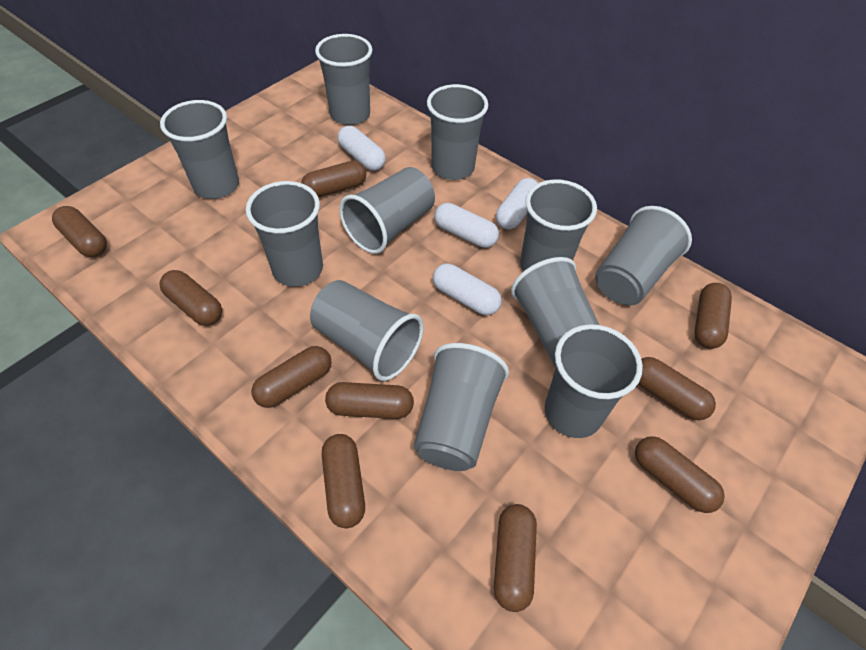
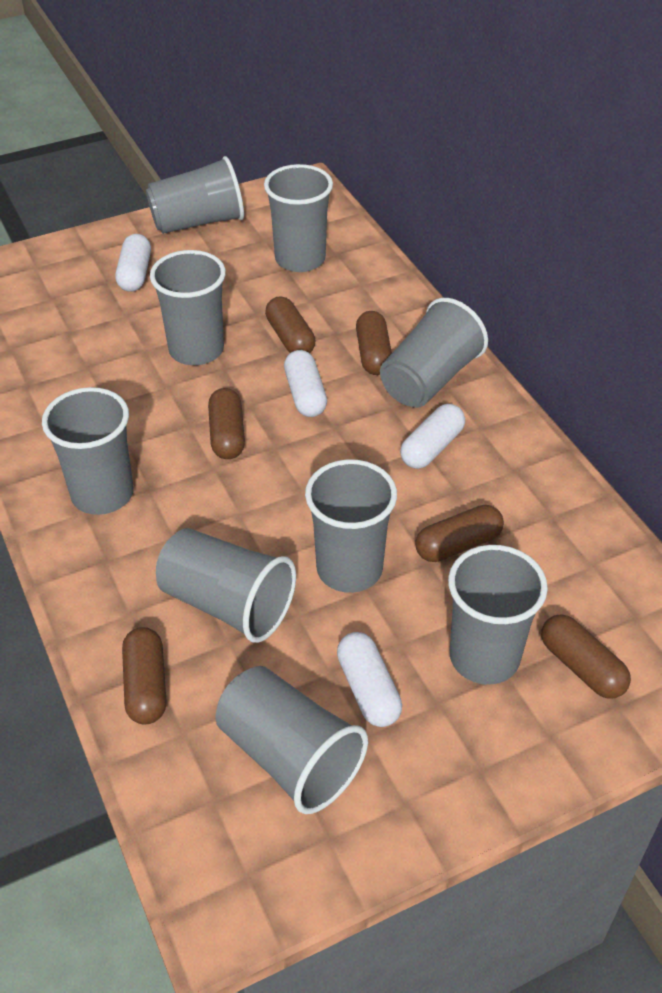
brown capsule: 10 -> 6
grey cup: 11 -> 9

